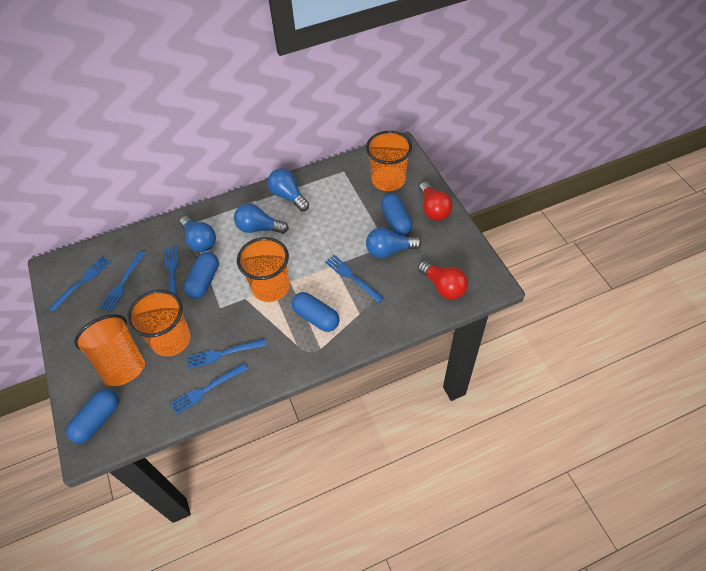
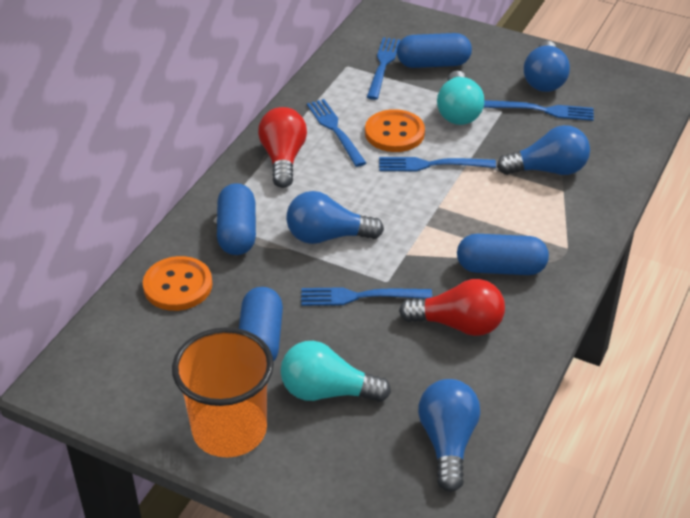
blue fork: 6 -> 5
orange button: 0 -> 2
orange cup: 4 -> 1
turquoise light bulb: 0 -> 2

